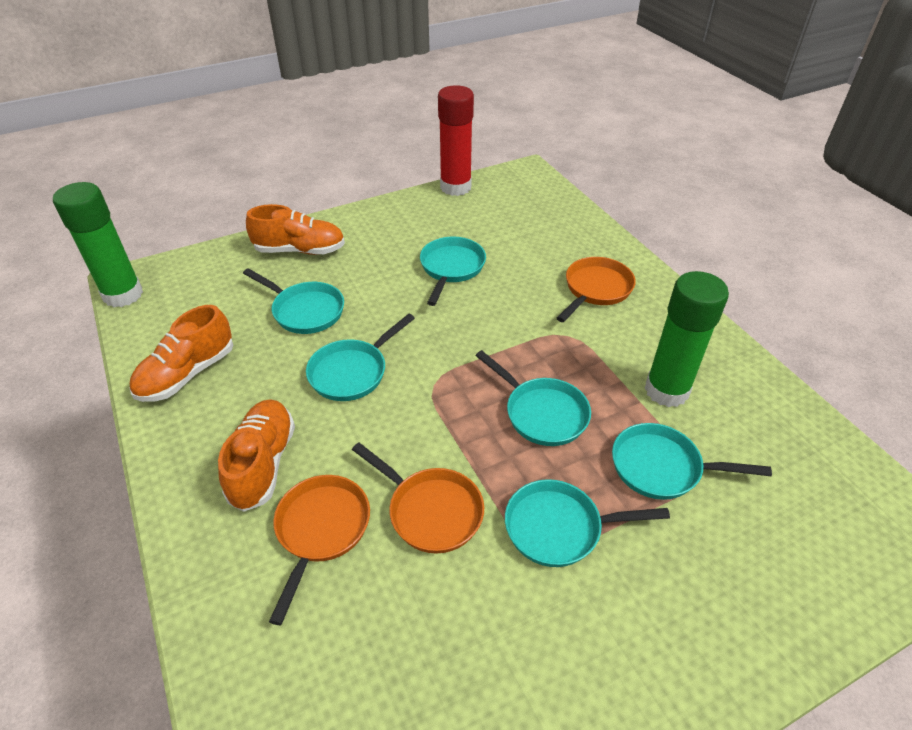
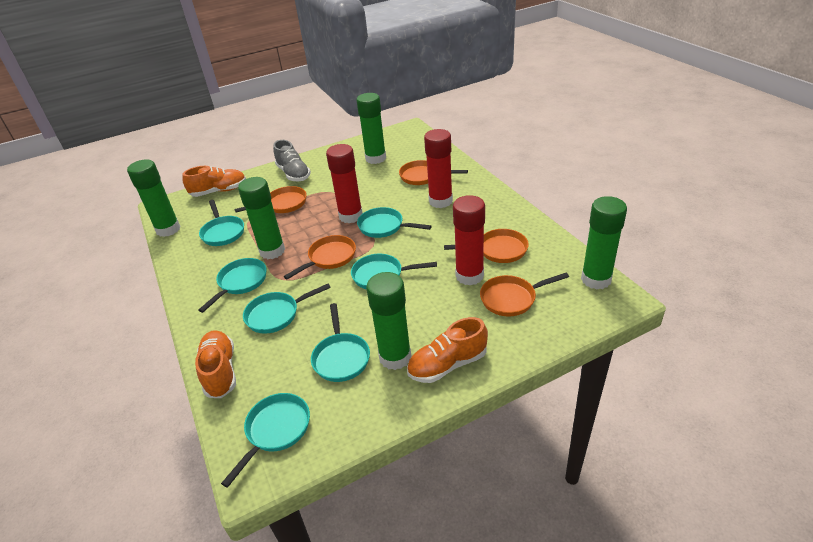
green glue stick: 2 -> 5
grey shoe: 0 -> 1
orange pan: 3 -> 5
red glue stick: 1 -> 3
turquoise pan: 6 -> 7

